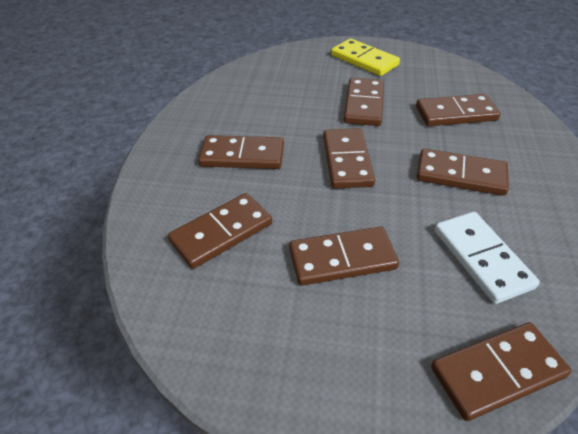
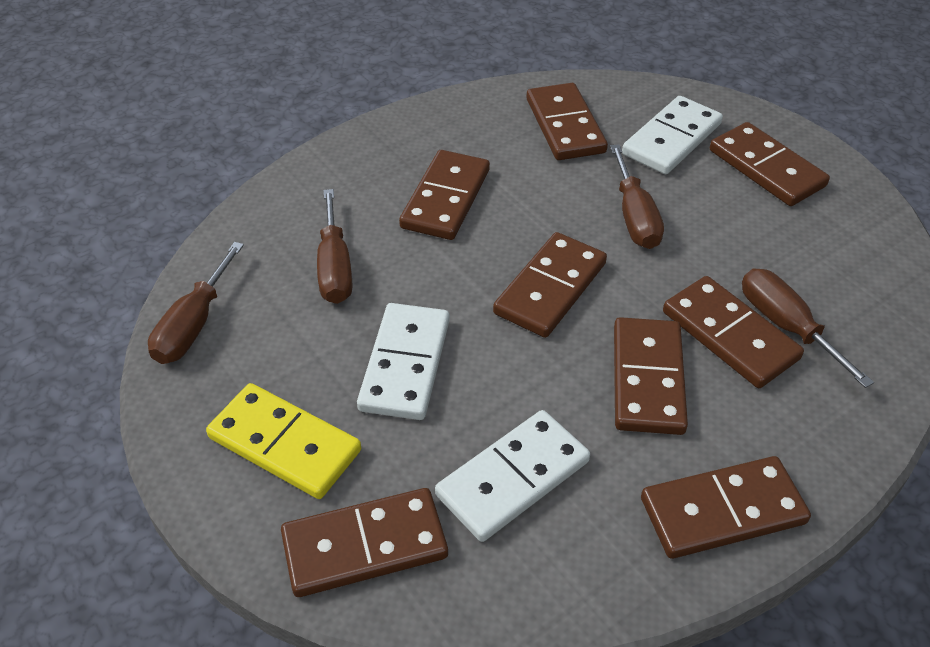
brown screwdriver: 0 -> 4
white domino: 1 -> 3

